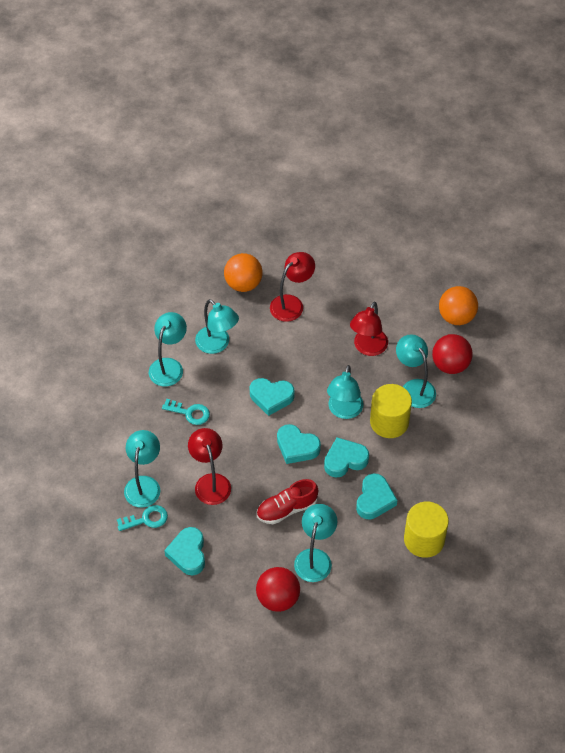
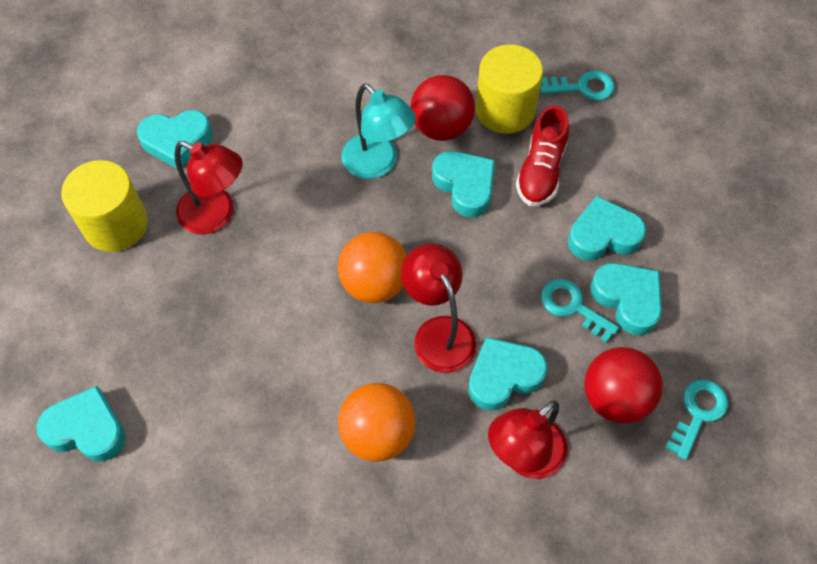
turquoise heart: 5 -> 6
turquoise key: 2 -> 3
turquoise lamp: 6 -> 1

